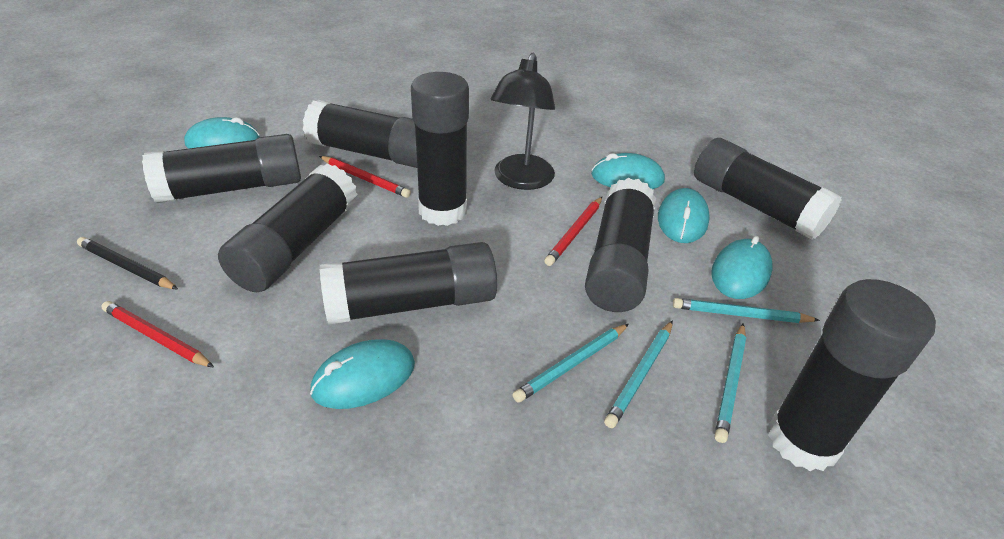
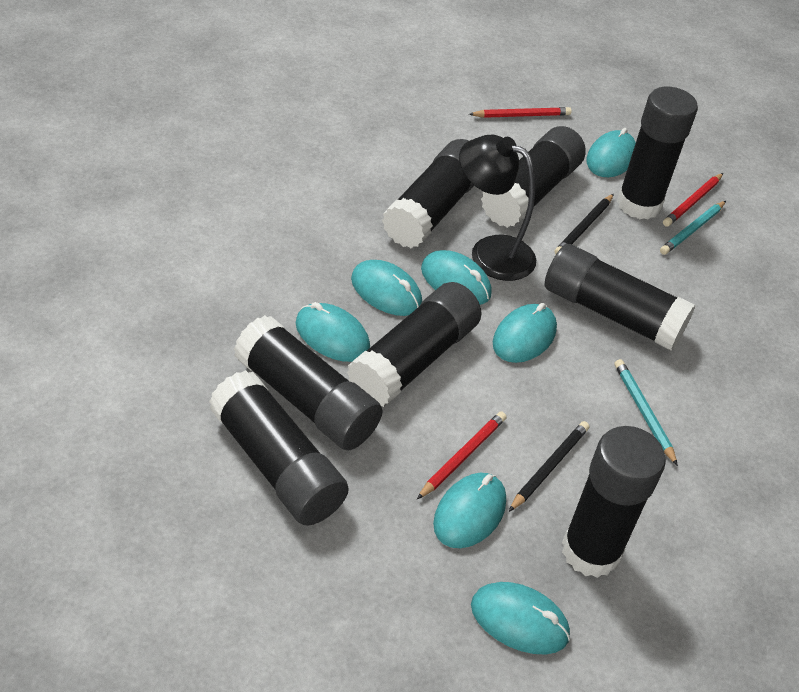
black pencil: 1 -> 2
turquoise mouse: 5 -> 7
turquoise pencil: 4 -> 2

